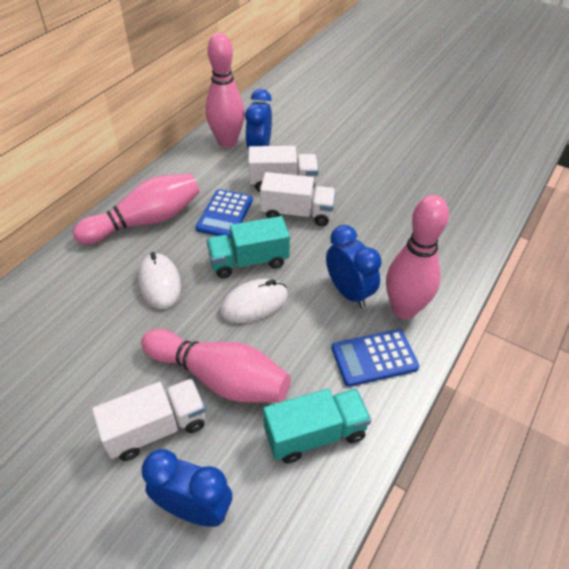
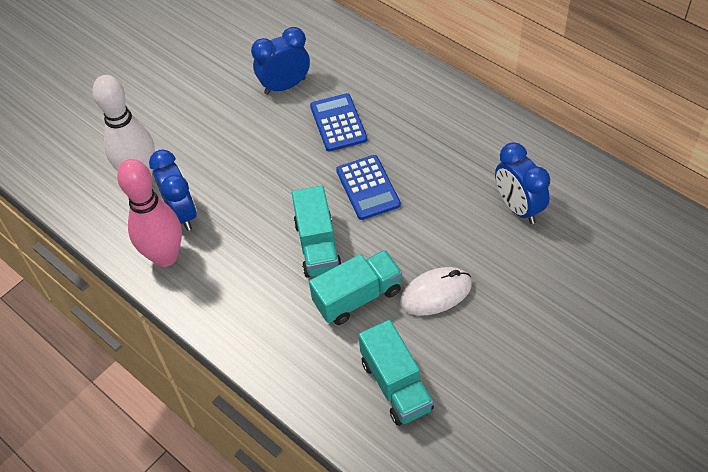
pink bowling pin: 4 -> 1
turquoise truck: 2 -> 3
white bowling pin: 0 -> 1
white mouse: 2 -> 1
white truck: 3 -> 0

